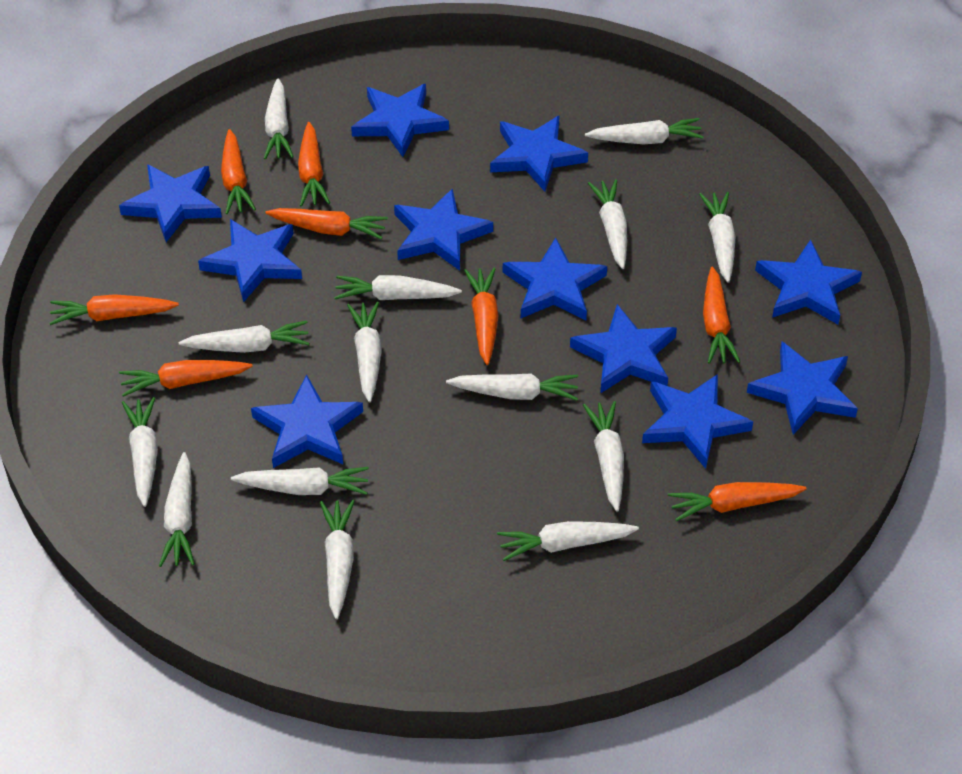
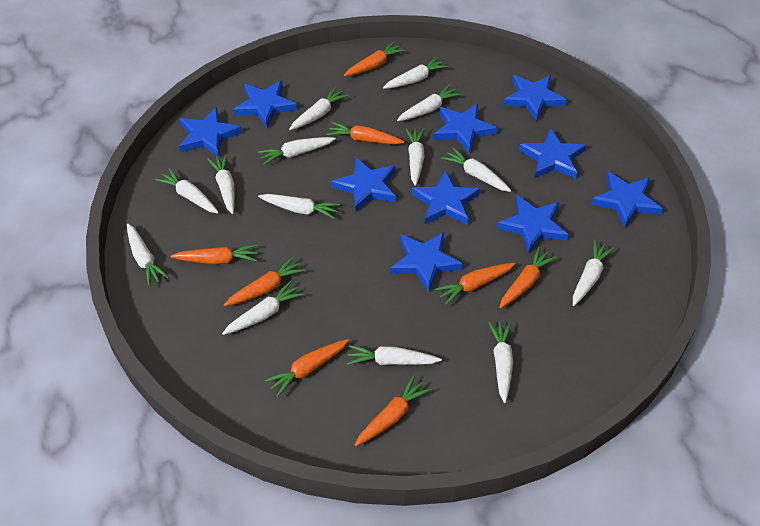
blue star: 11 -> 10

